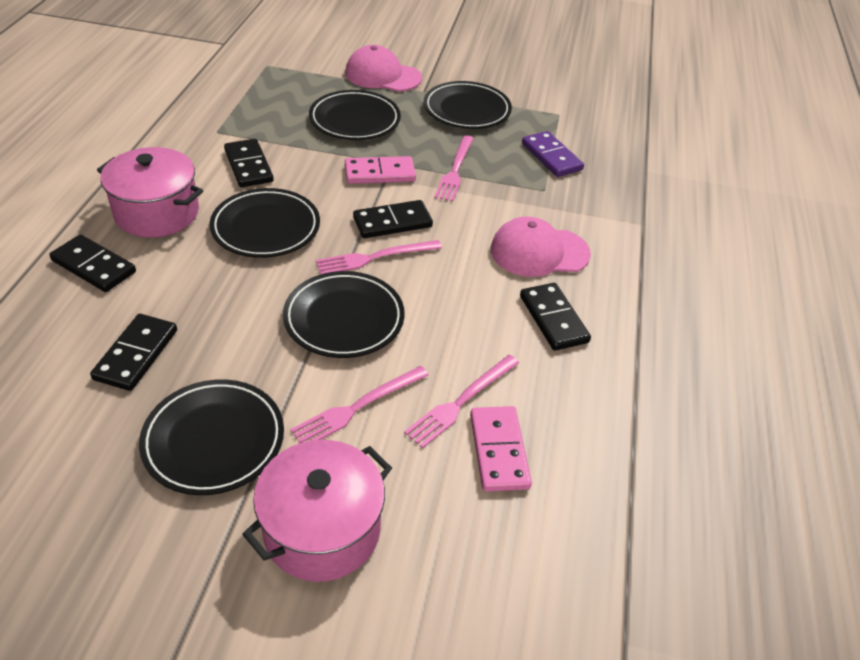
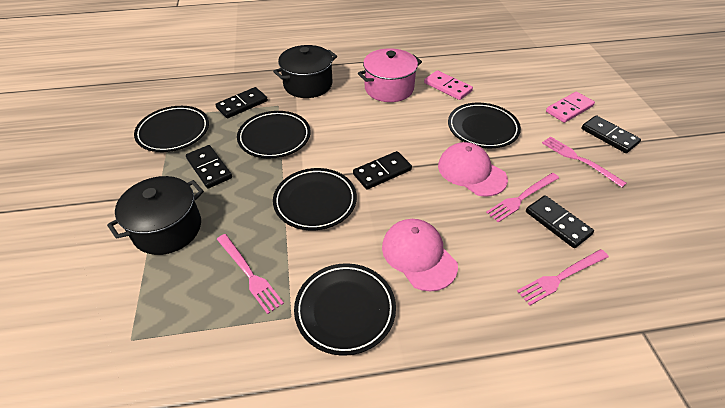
black pot: 0 -> 2
pink pot: 2 -> 1
purple domino: 1 -> 0

